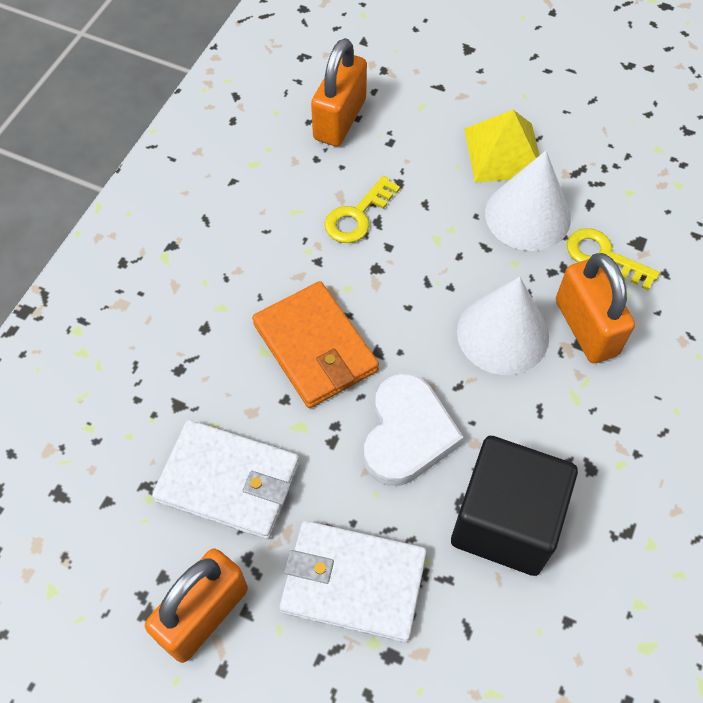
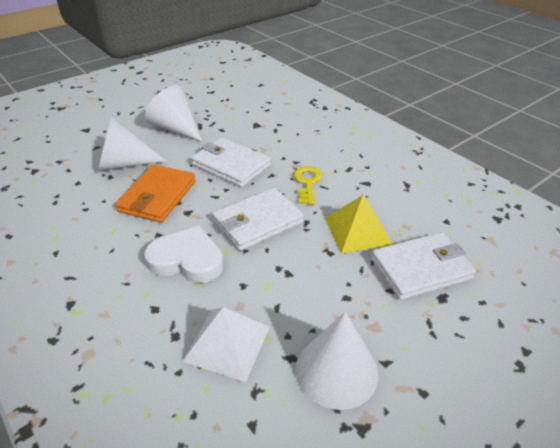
black cube: 1 -> 0
orange padlock: 3 -> 0
white cone: 2 -> 3
white pyramid: 0 -> 1
white wallet: 2 -> 3
yellow key: 2 -> 1

